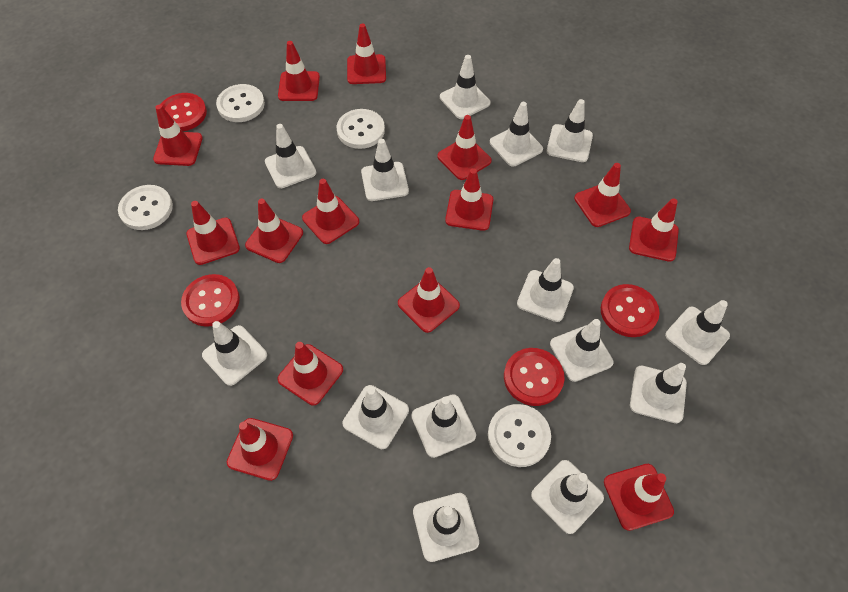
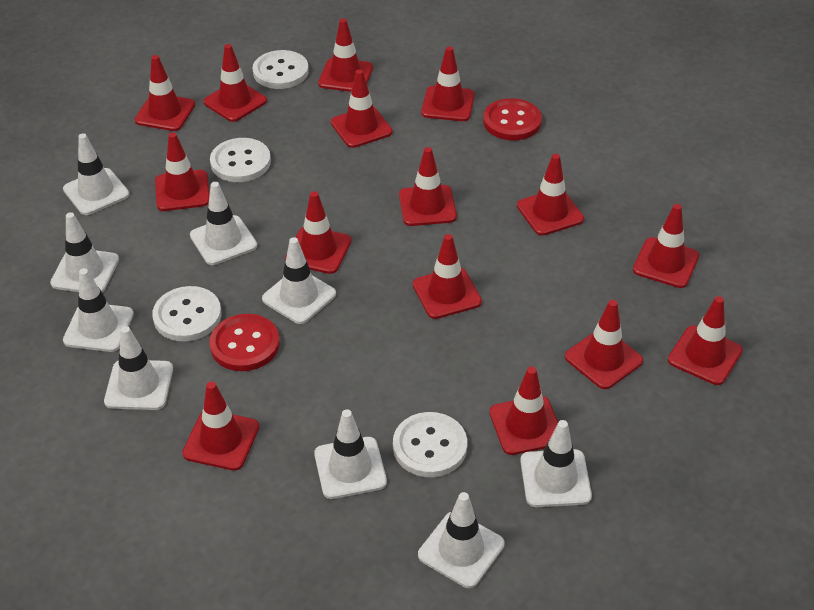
red button: 4 -> 2
red traffic cone: 14 -> 15
white traffic cone: 14 -> 9

